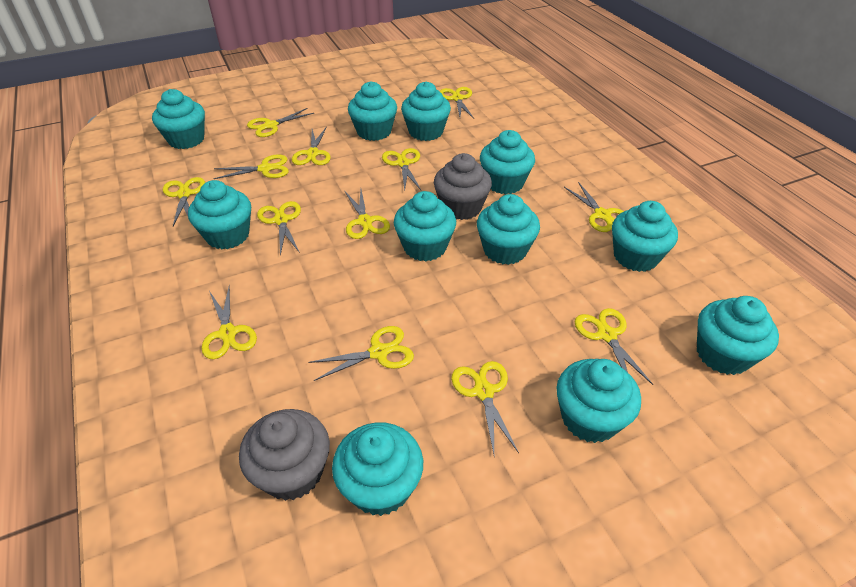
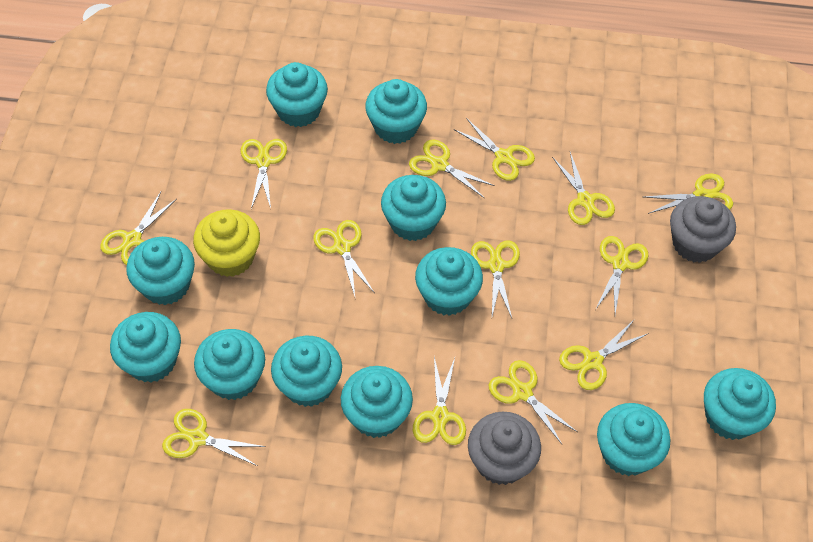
yellow cupcake: 0 -> 1

